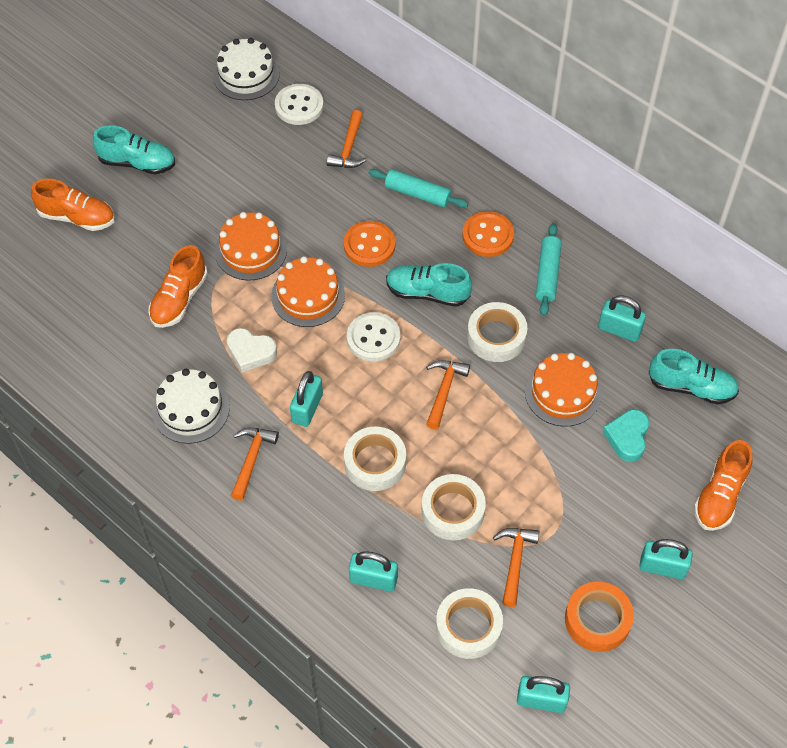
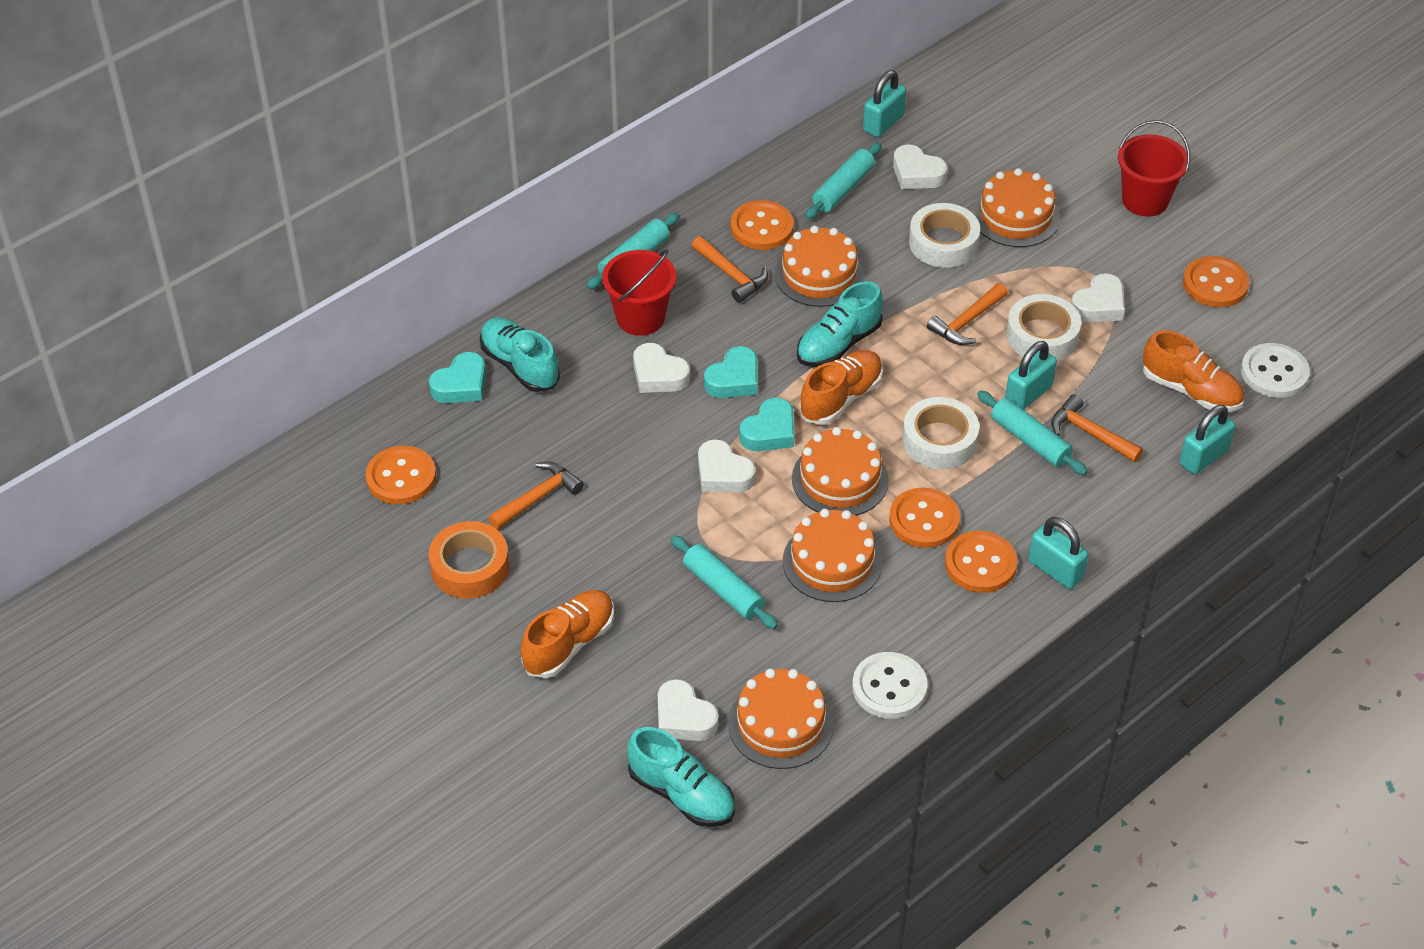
orange button: 2 -> 5
orange cake: 3 -> 5
red bucket: 0 -> 2
turquoise heart: 1 -> 3
turquoise padlock: 5 -> 4
turquoise rolling pin: 2 -> 4
white cake: 2 -> 0
white heart: 1 -> 5
white tape: 4 -> 3

